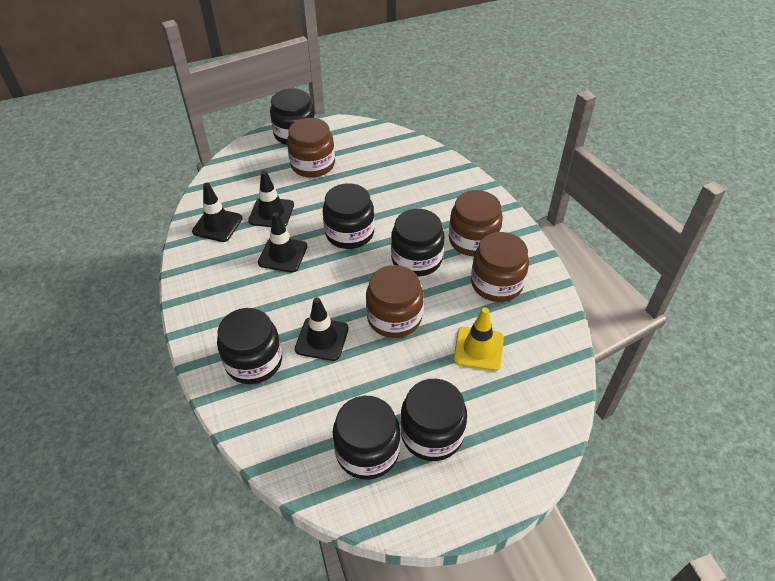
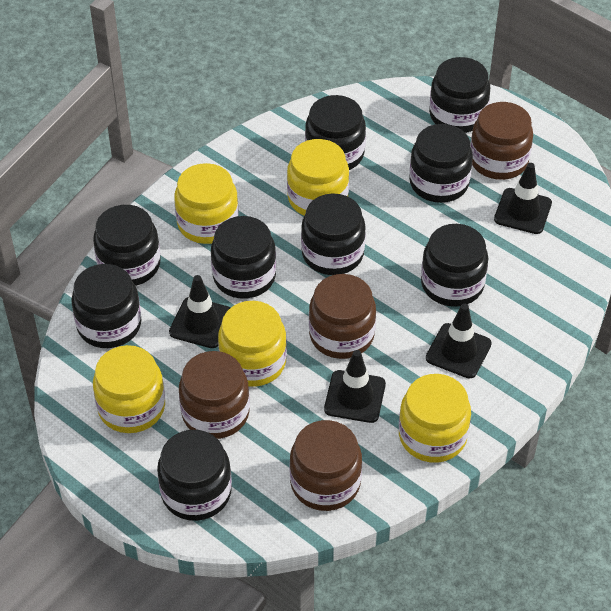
black jar: 6 -> 9
yellow jar: 0 -> 5
yellow traffic cone: 1 -> 0

